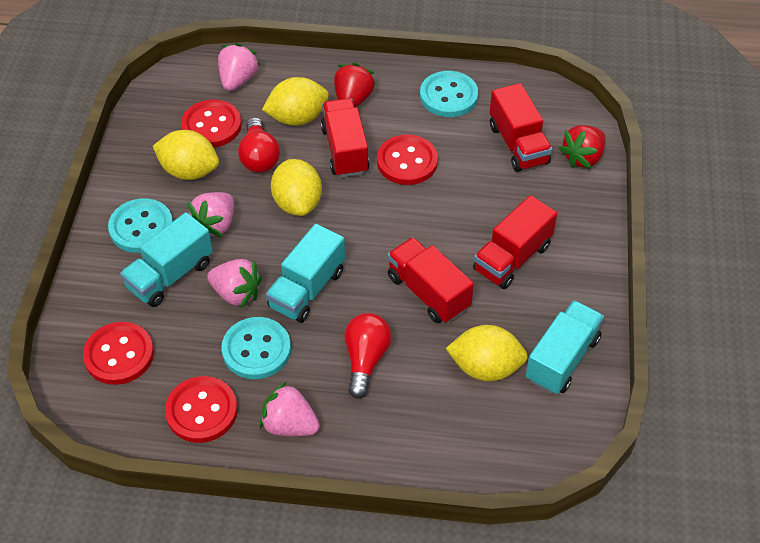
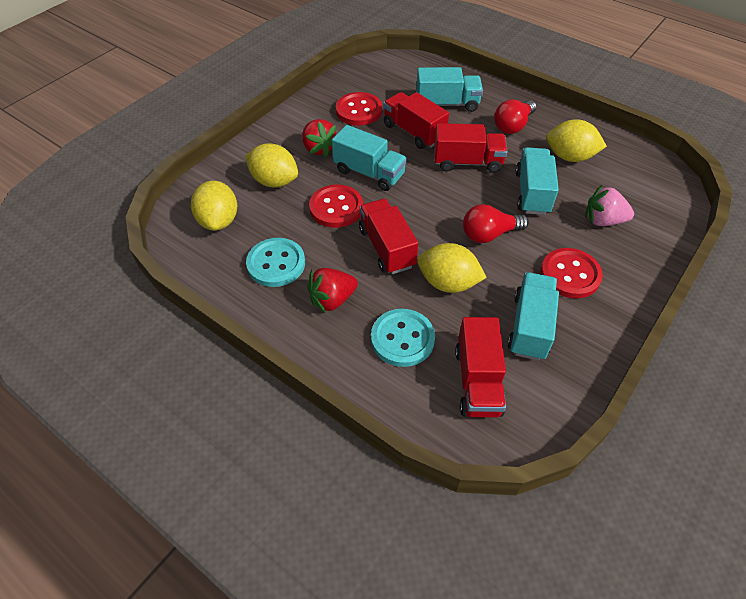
pink strawberry: 4 -> 1
red button: 4 -> 3
turquoise button: 3 -> 2
turquoise truck: 3 -> 4

